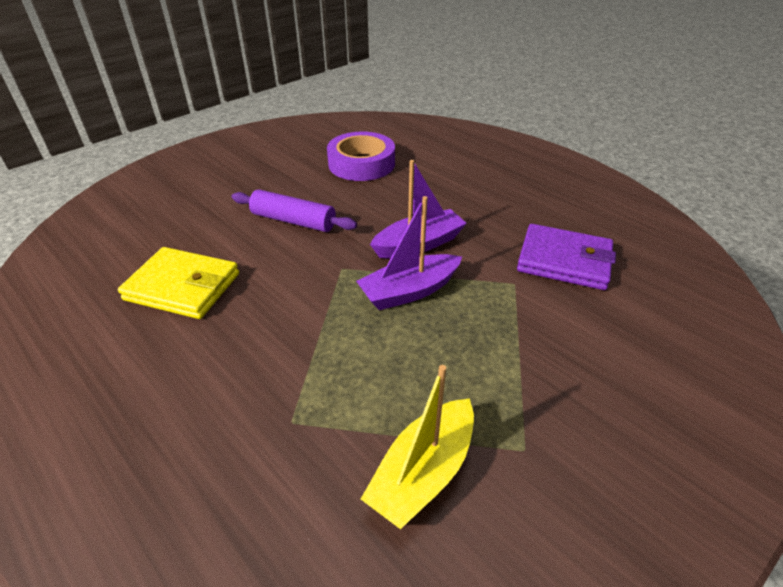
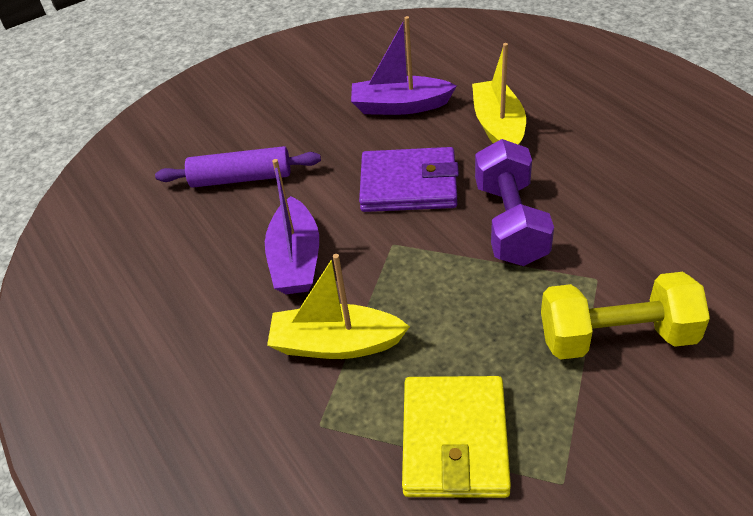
purple dumbbell: 0 -> 1
purple tape: 1 -> 0
yellow boat: 1 -> 2
yellow dumbbell: 0 -> 1

